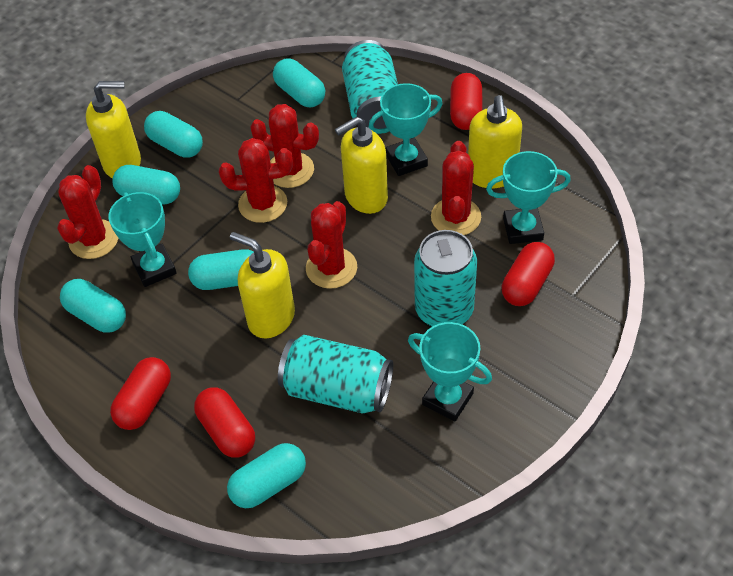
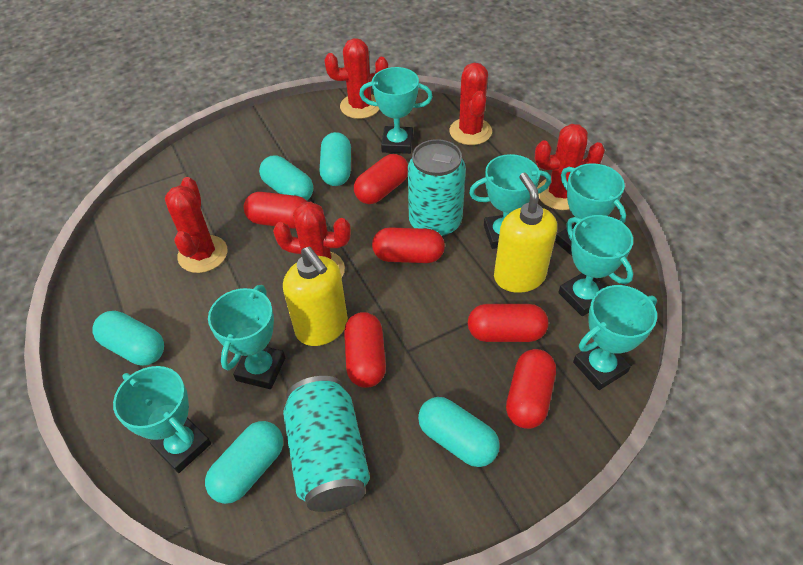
red capsule: 4 -> 6
turquoise can: 3 -> 2
turquoise capsule: 6 -> 5
turquoise trophy: 4 -> 7
yellow soap dispenser: 4 -> 2

